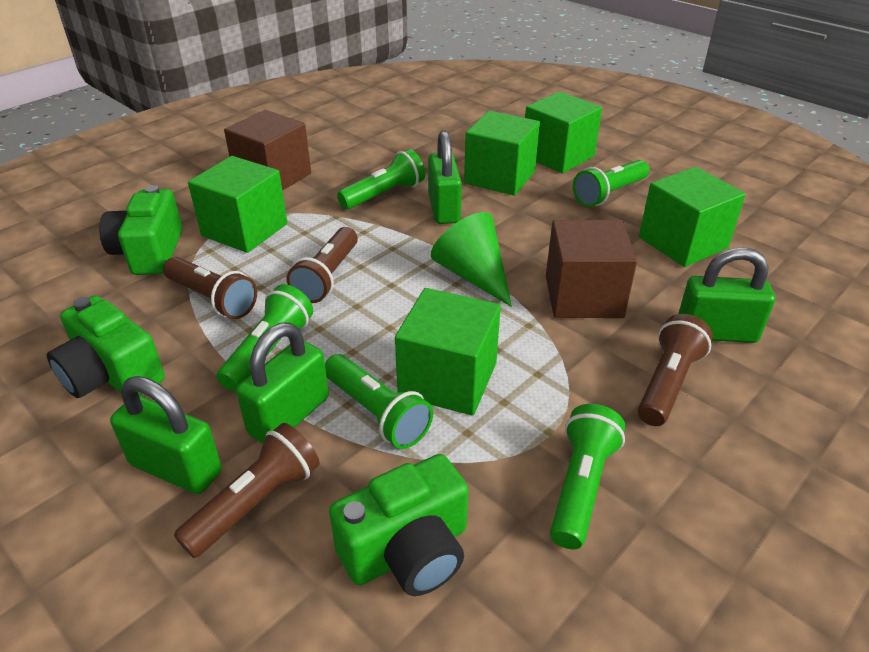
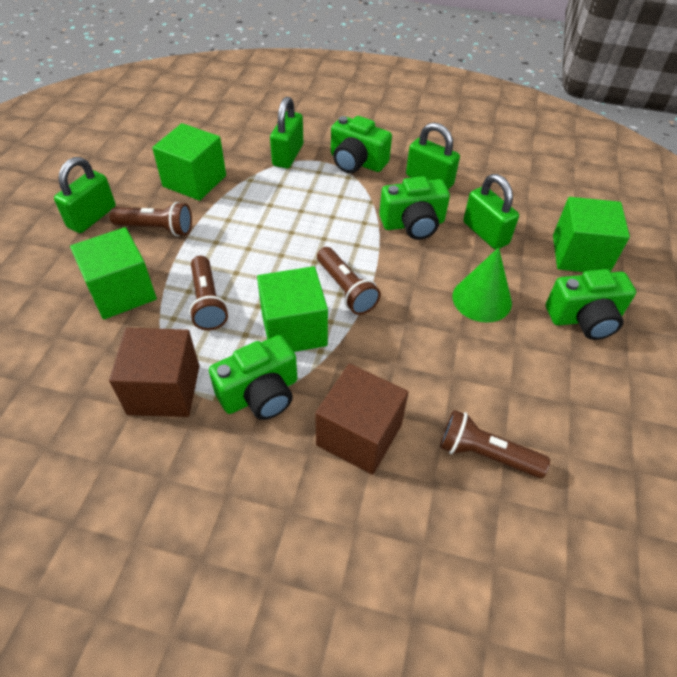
green camera: 3 -> 4
green cube: 5 -> 4
green flashlight: 5 -> 0

